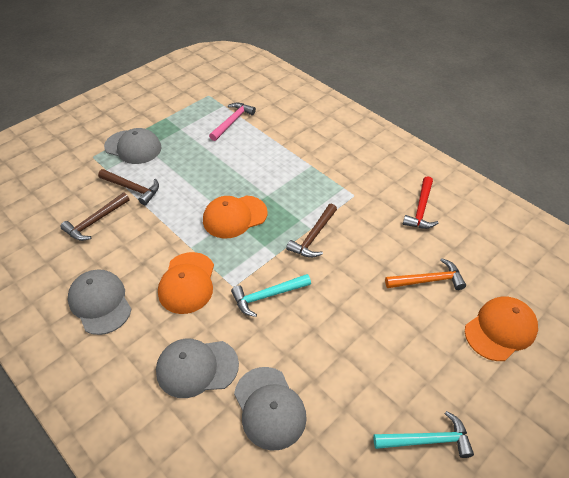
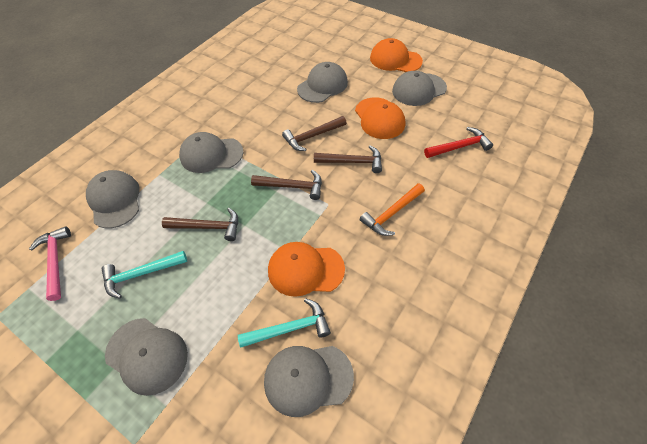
brown hammer: 3 -> 4
grey cap: 4 -> 6

